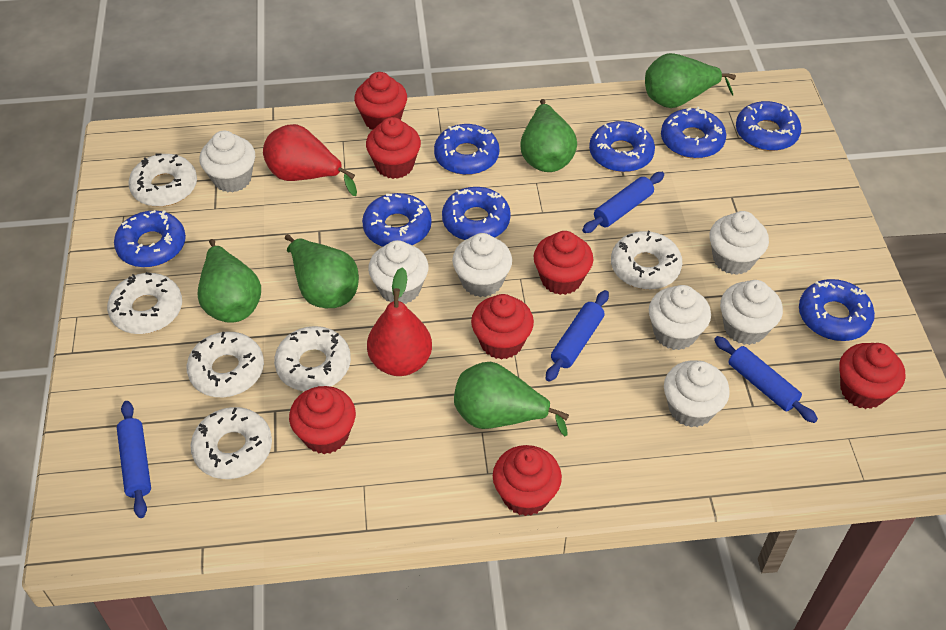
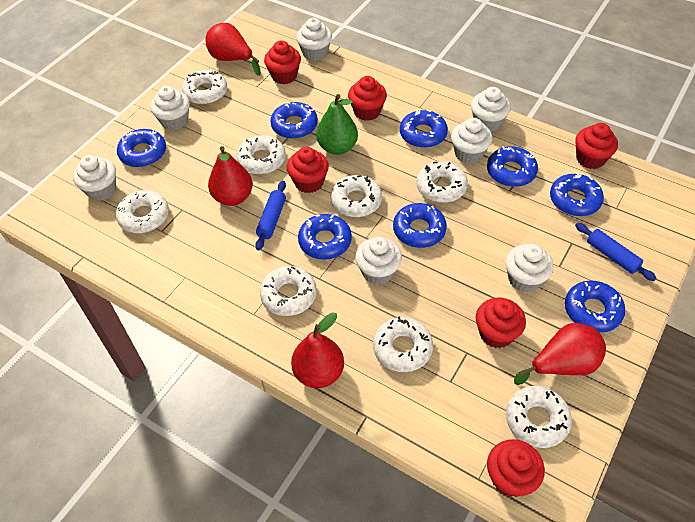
blue rolling pin: 4 -> 2
green pear: 5 -> 1
red cupcake: 7 -> 6
red pear: 2 -> 4
white donut: 6 -> 8

